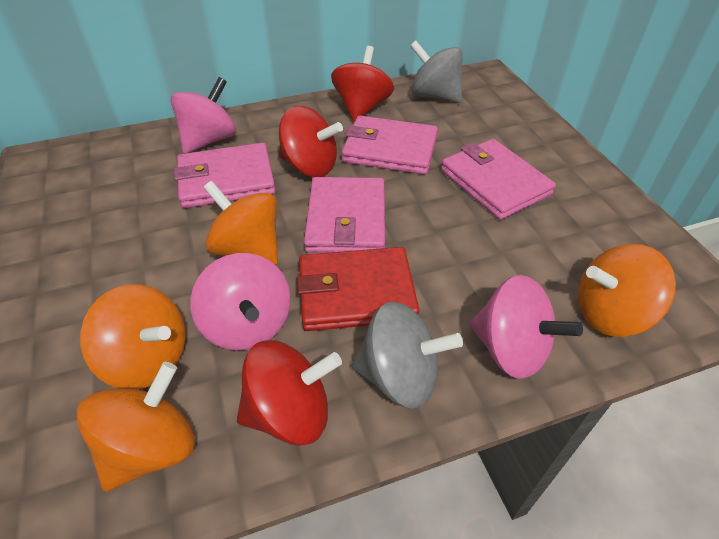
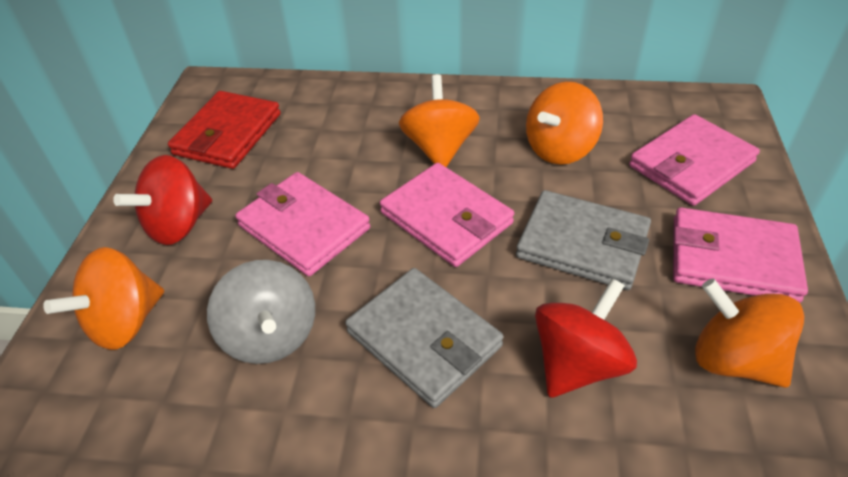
grey spinning top: 2 -> 1
grey wallet: 0 -> 2
pink spinning top: 3 -> 0
red spinning top: 3 -> 2

